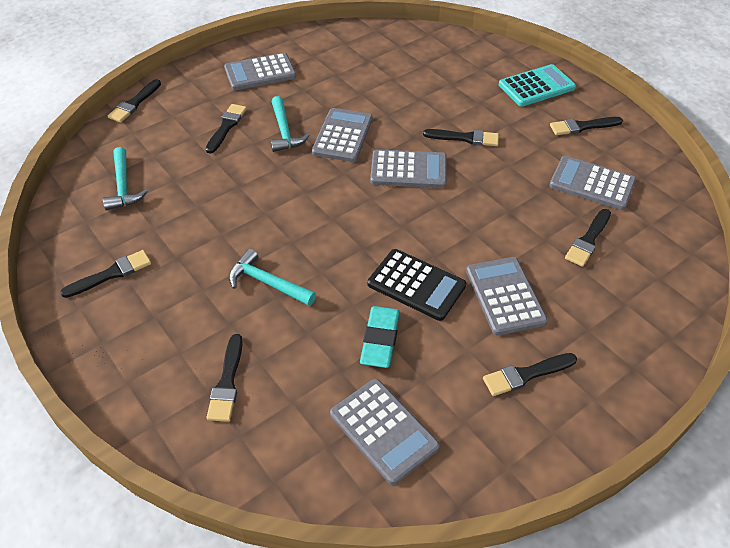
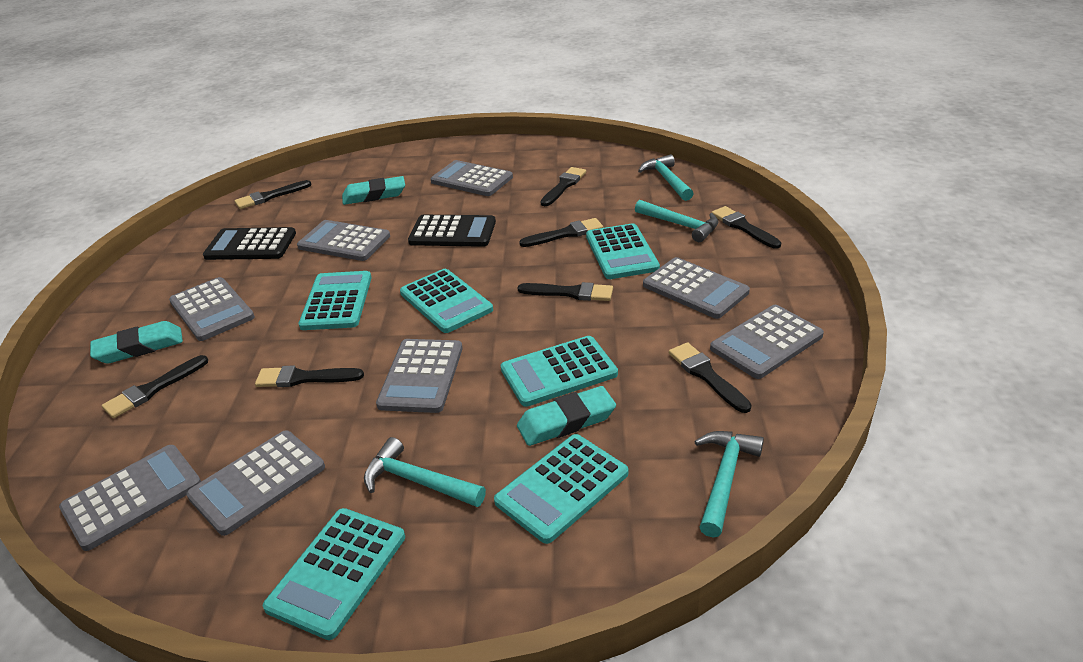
black calculator: 1 -> 2
grey calculator: 6 -> 8
turquoise calculator: 1 -> 6
turquoise eraser: 1 -> 3
turquoise hammer: 3 -> 4

